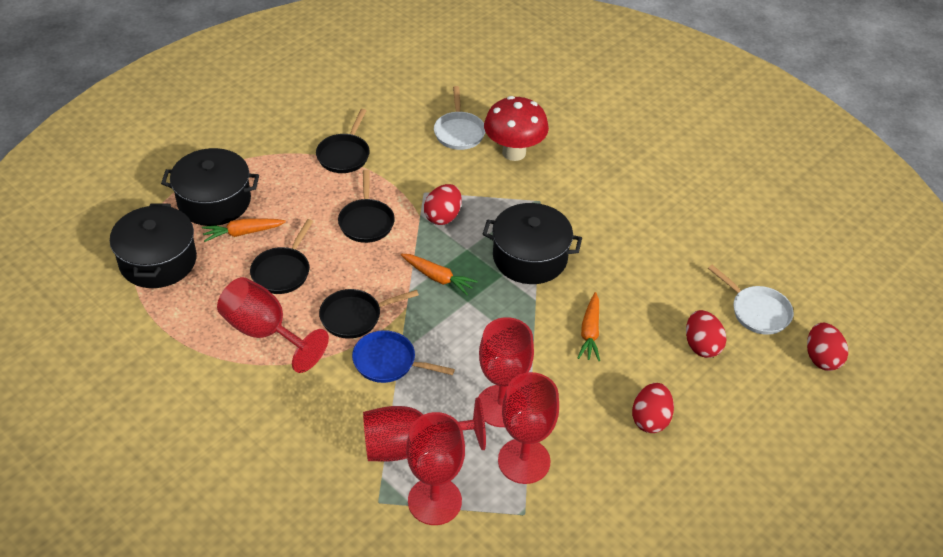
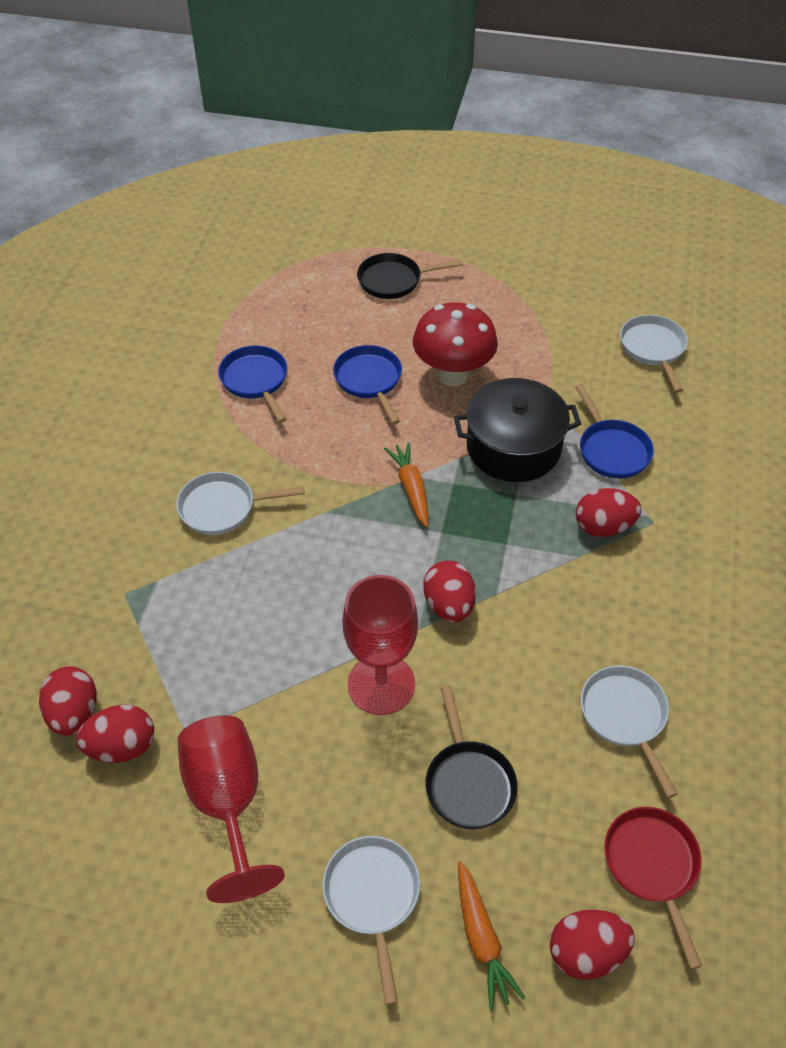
black pan: 4 -> 2
black pot: 3 -> 1
blue pan: 1 -> 3
orange carrot: 3 -> 2
red egg: 4 -> 5
red goblet: 5 -> 2
red pan: 0 -> 1
white pan: 2 -> 4

